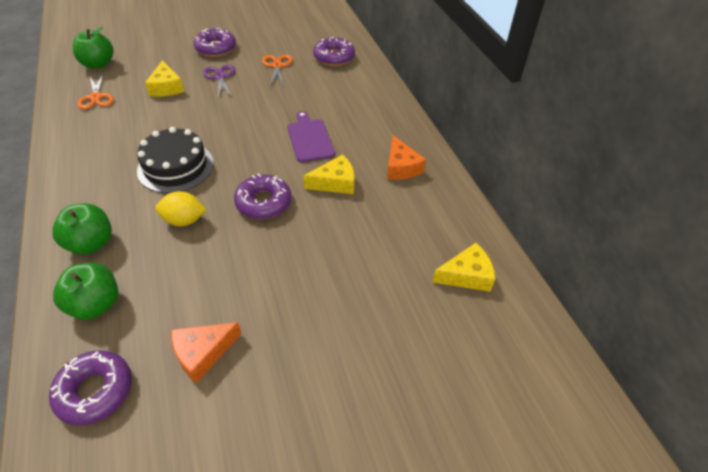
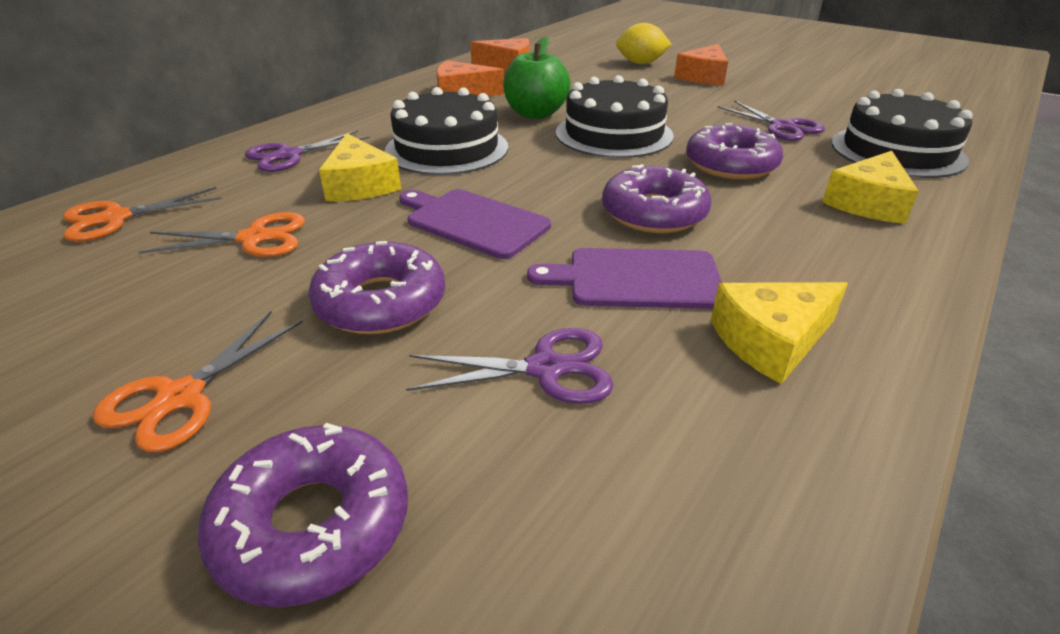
black cake: 1 -> 3
green apple: 3 -> 1
orange cheese: 2 -> 3
orange scissors: 2 -> 3
purple cutting board: 1 -> 2
purple scissors: 1 -> 3

